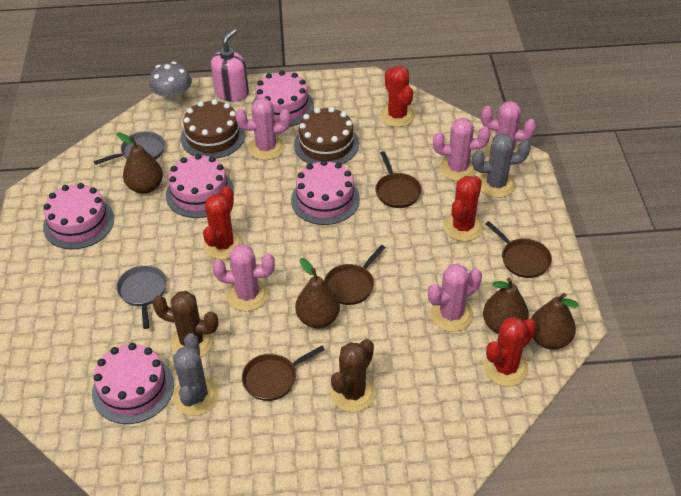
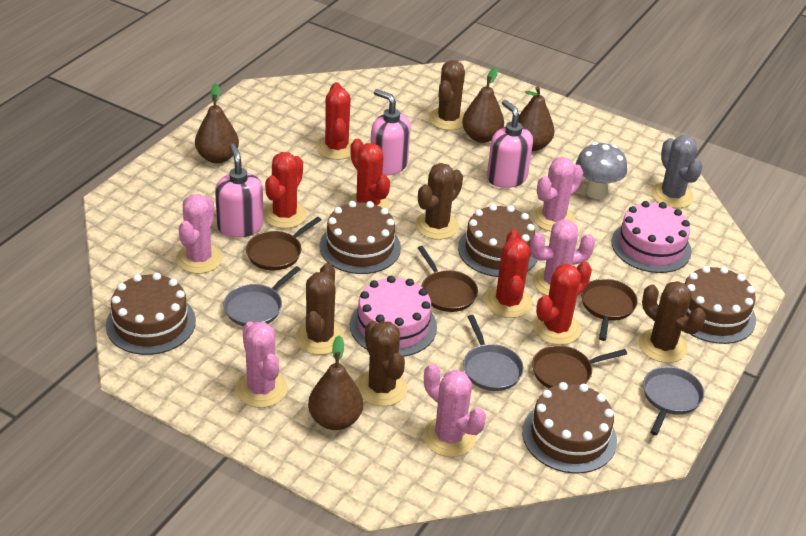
brown cactus: 2 -> 5
brown cake: 2 -> 5
grey cactus: 2 -> 1
grey pan: 2 -> 3
pink cake: 5 -> 2
pink soap dispenser: 1 -> 3
red cactus: 4 -> 5

